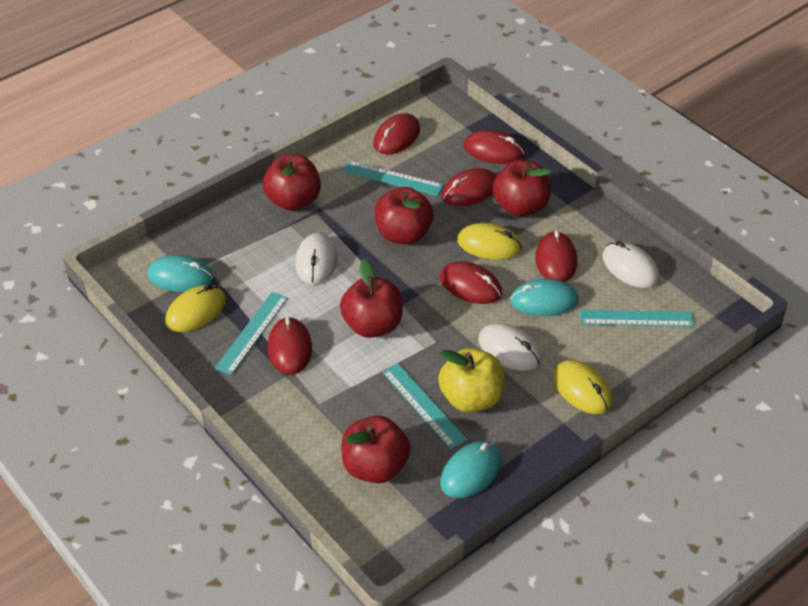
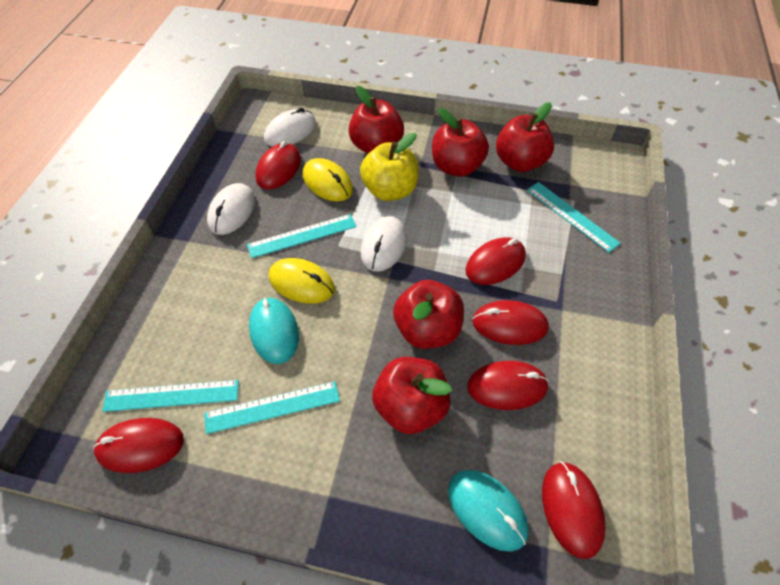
turquoise mouse: 3 -> 2
yellow mouse: 3 -> 2

